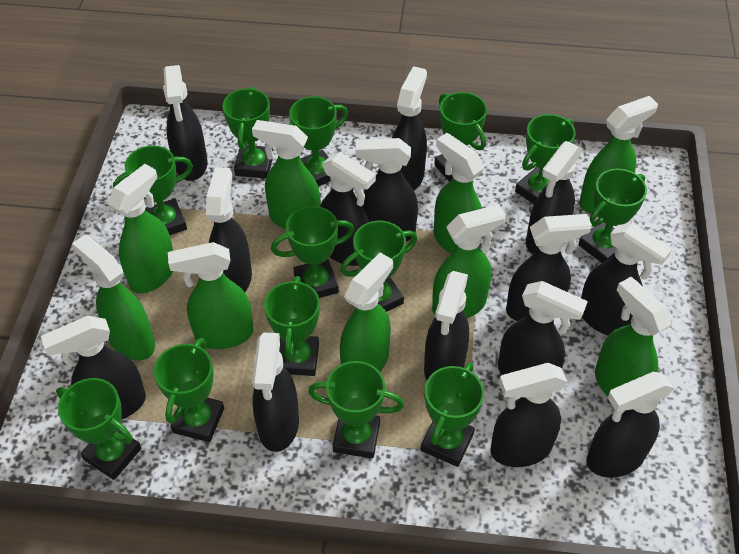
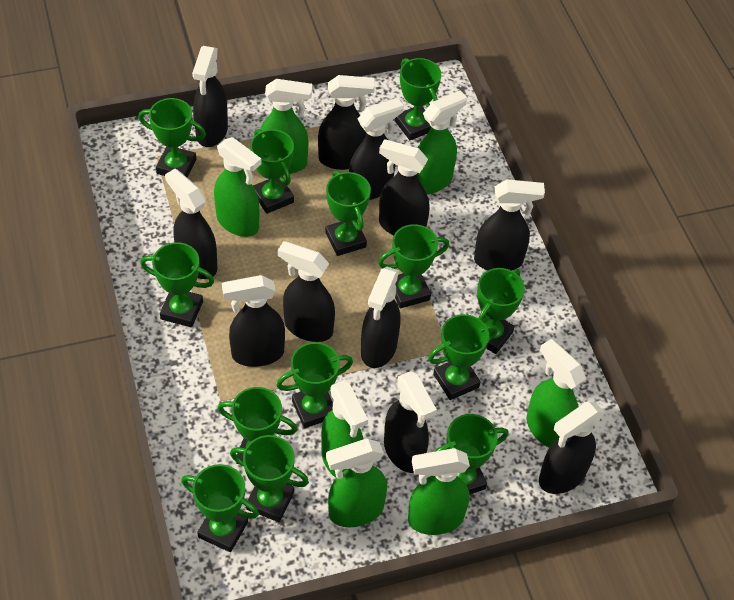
black spray bottle: 14 -> 11
green spray bottle: 9 -> 7

